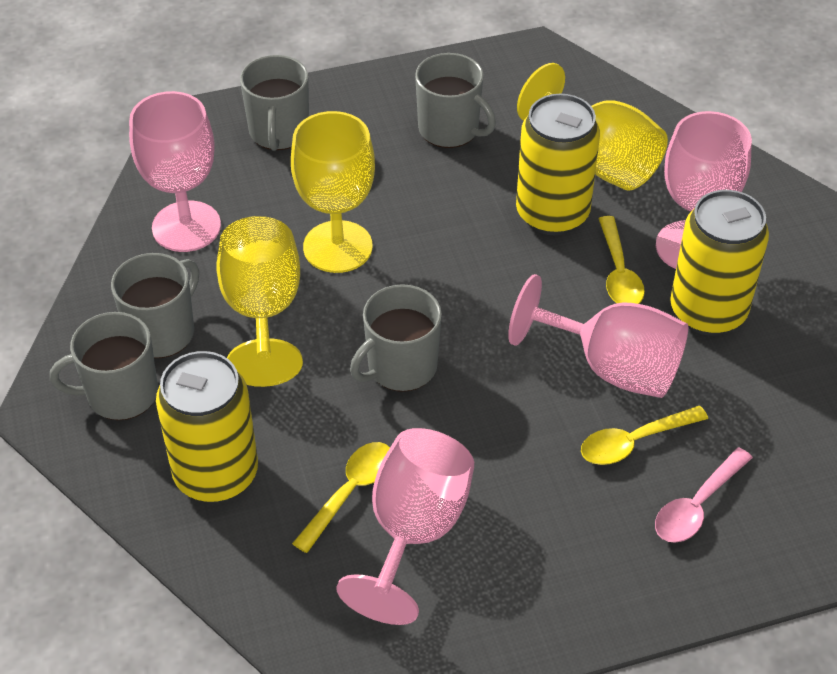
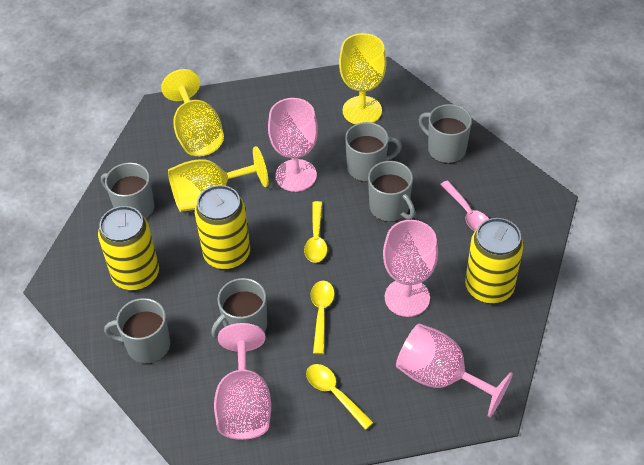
grey mug: 5 -> 6

